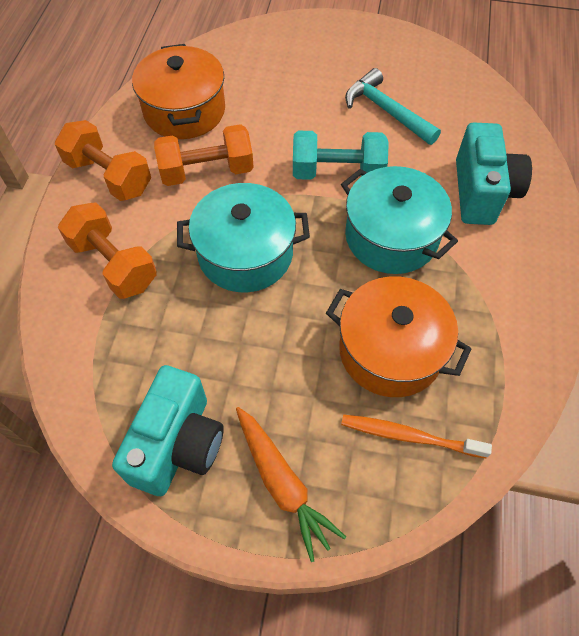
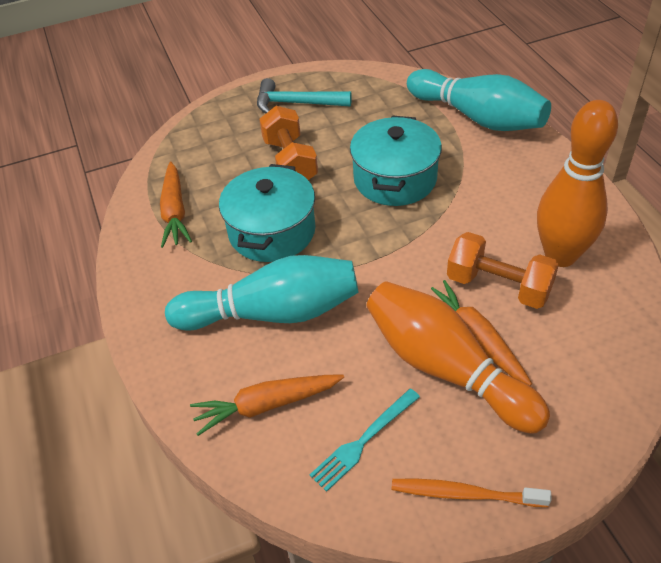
orange bowling pin: 0 -> 2
orange carrot: 1 -> 3
orange dumbbell: 3 -> 2
orange pot: 2 -> 0
turquoise bowling pin: 0 -> 2
turquoise camera: 2 -> 0
turquoise dumbbell: 1 -> 0
turquoise fork: 0 -> 1

